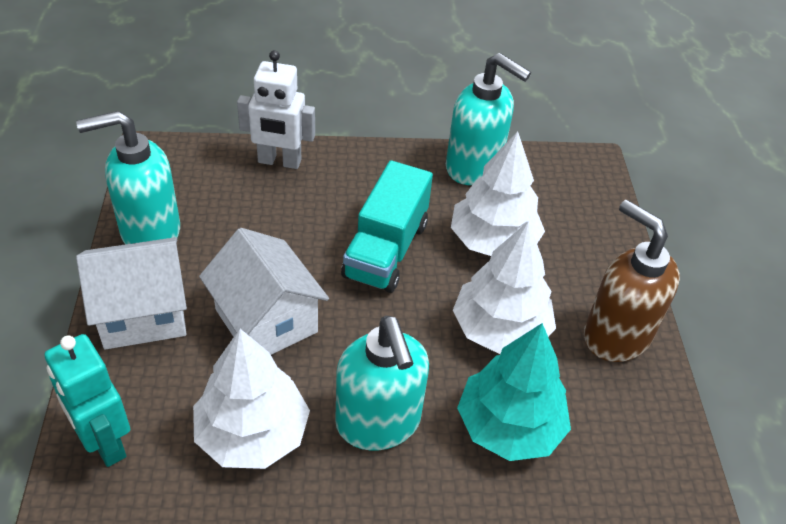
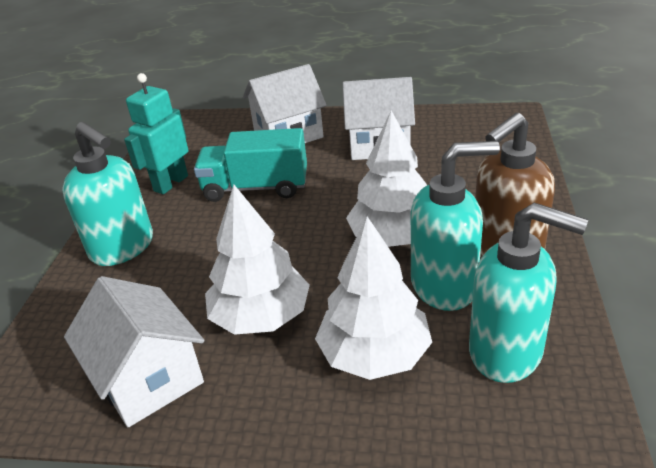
turquoise tree: 1 -> 0
white house: 2 -> 3
white robot: 1 -> 0

